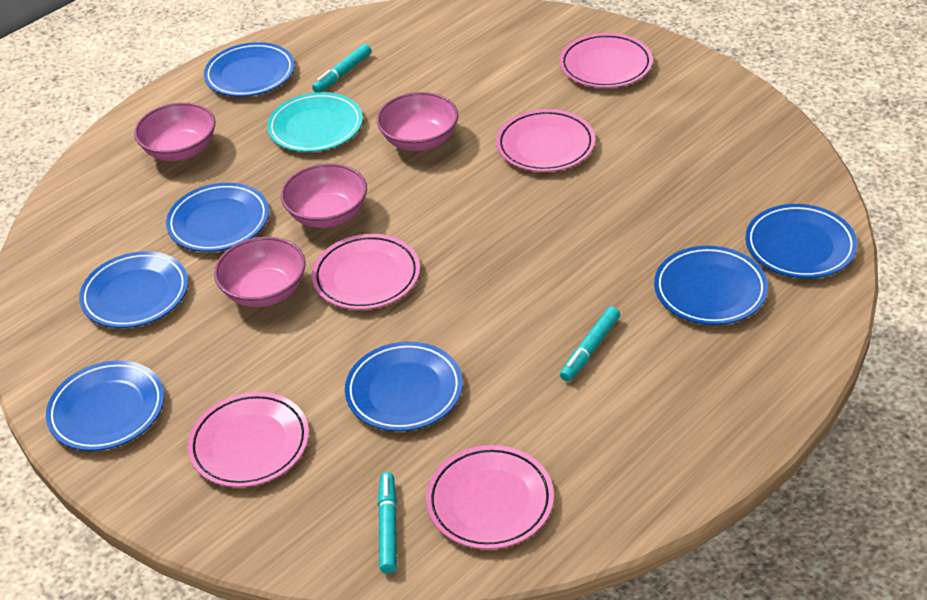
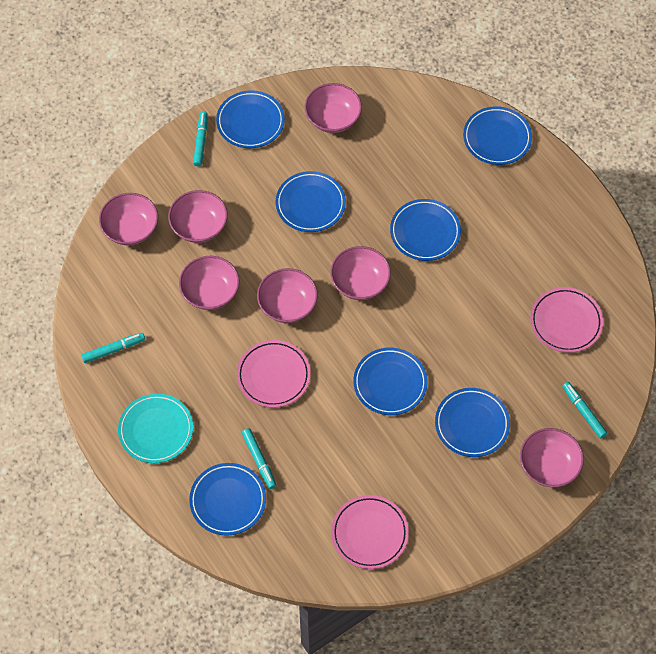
pink bowl: 4 -> 7
pink plate: 5 -> 3
turquoise marker: 3 -> 4

